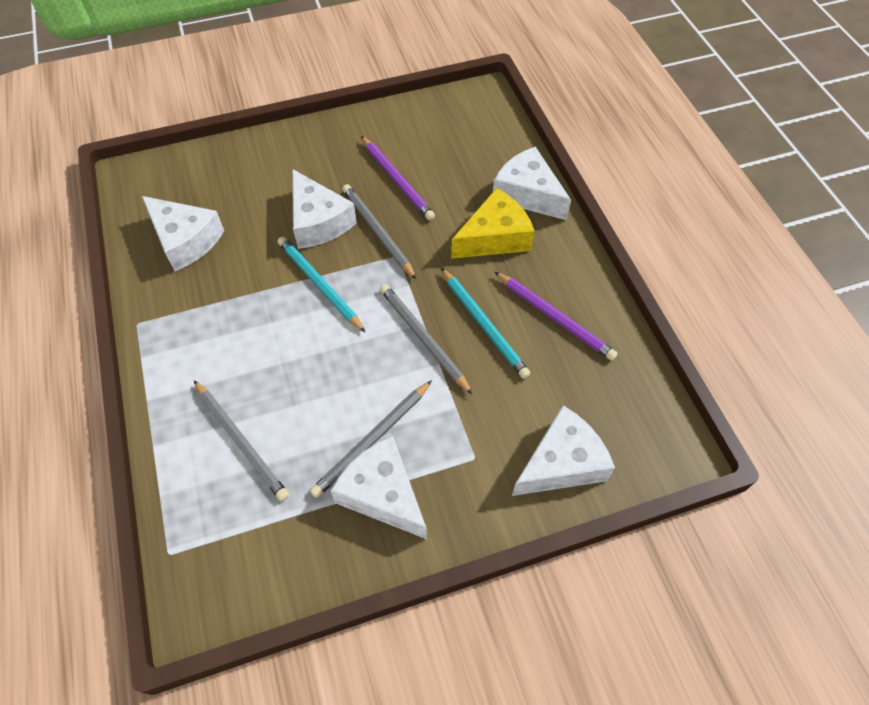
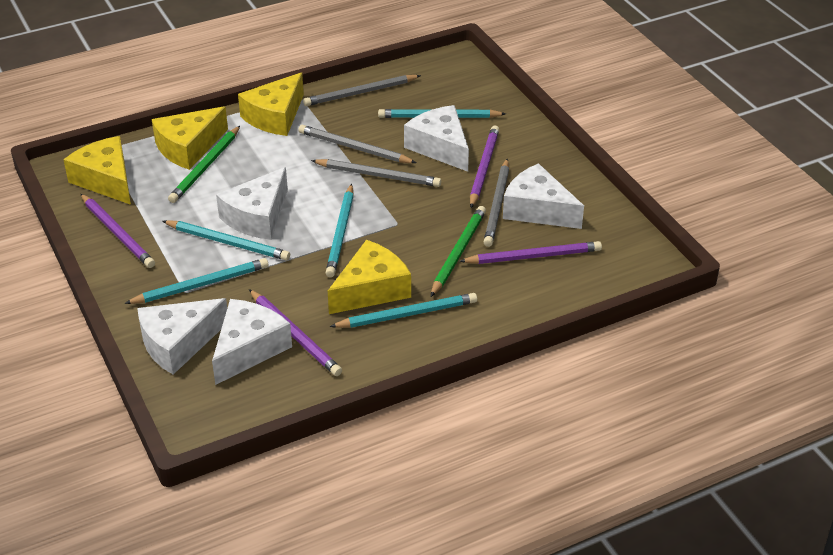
green pencil: 0 -> 2
purple pencil: 2 -> 4
turquoise pencil: 2 -> 5
yellow cheese: 1 -> 4

